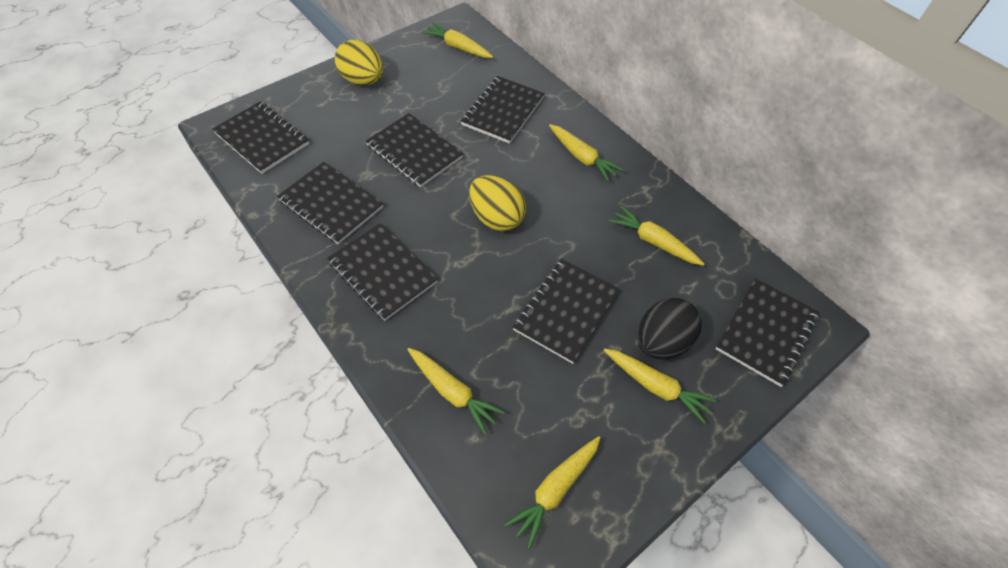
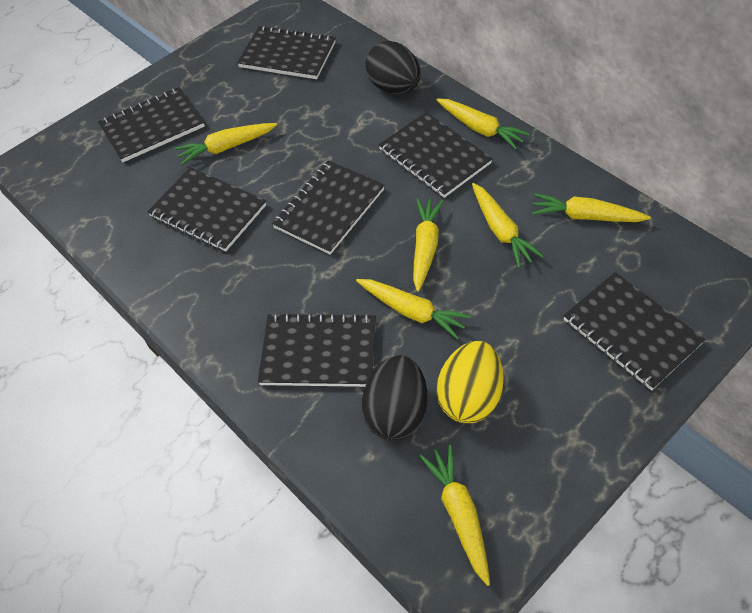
black egg: 1 -> 2
yellow carrot: 6 -> 7
yellow egg: 2 -> 1

